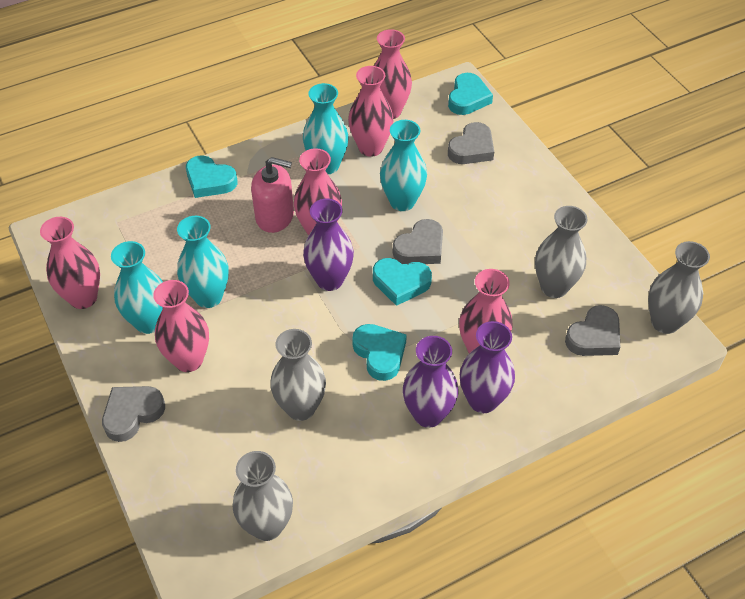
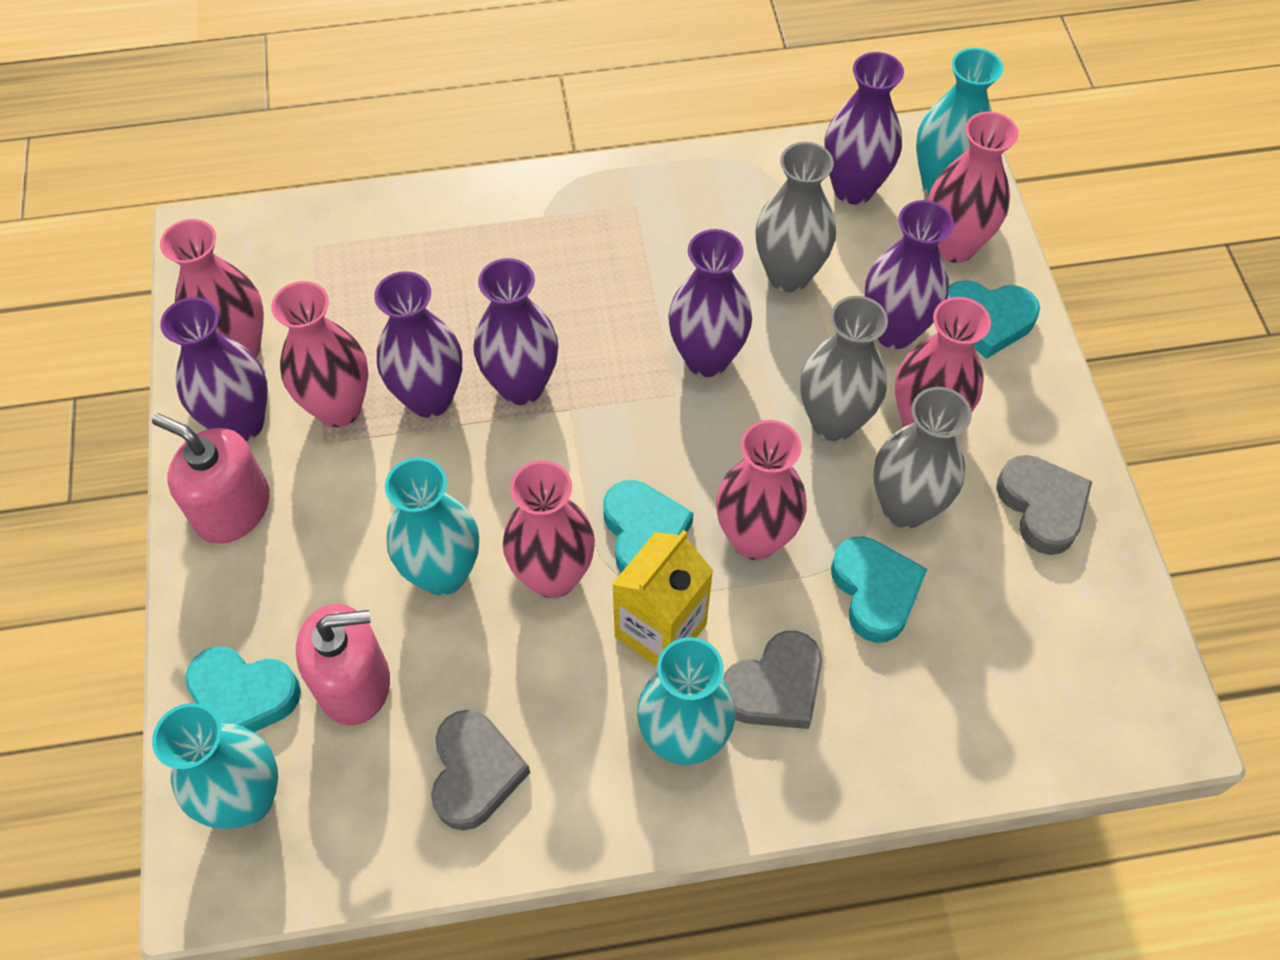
grey heart: 4 -> 3
grey vase: 4 -> 3
pink soap dispenser: 1 -> 2
purple vase: 3 -> 6
yellow carton: 0 -> 1

